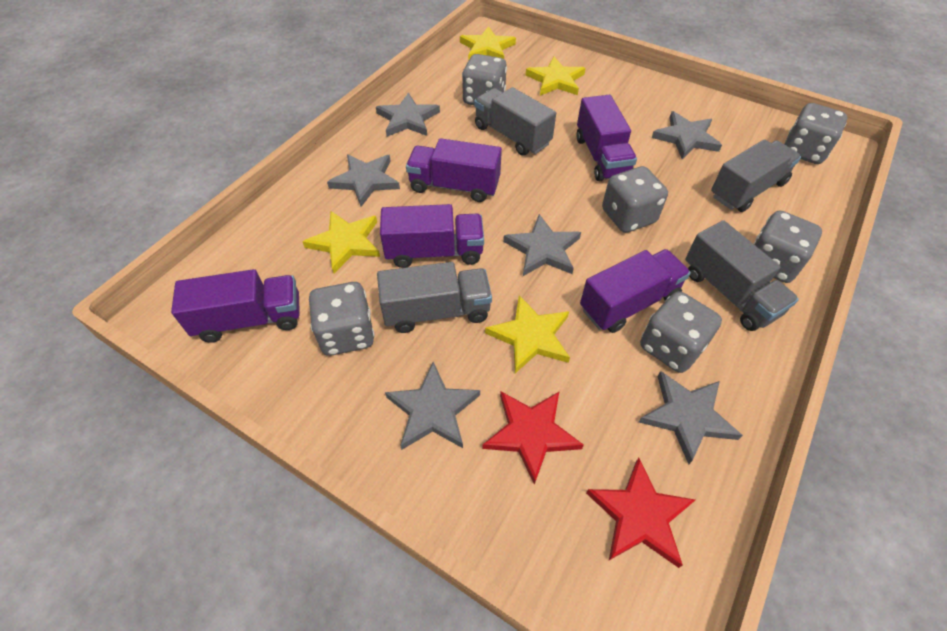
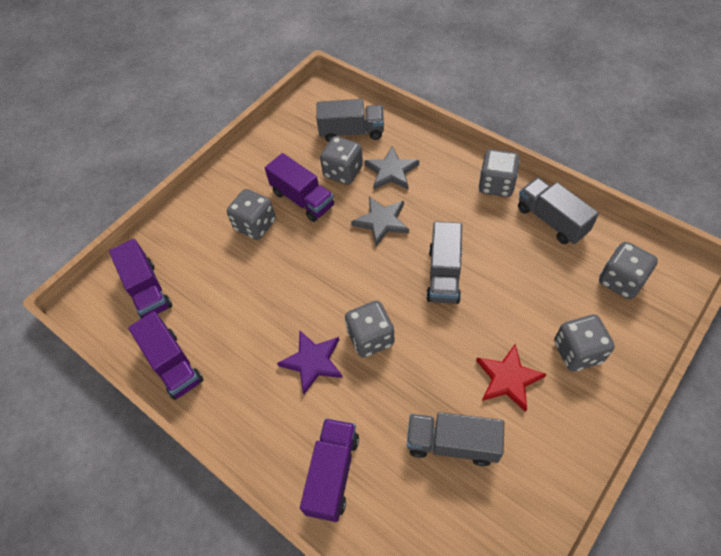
grey star: 6 -> 2
purple star: 0 -> 1
purple truck: 5 -> 4
red star: 2 -> 1
yellow star: 4 -> 0

